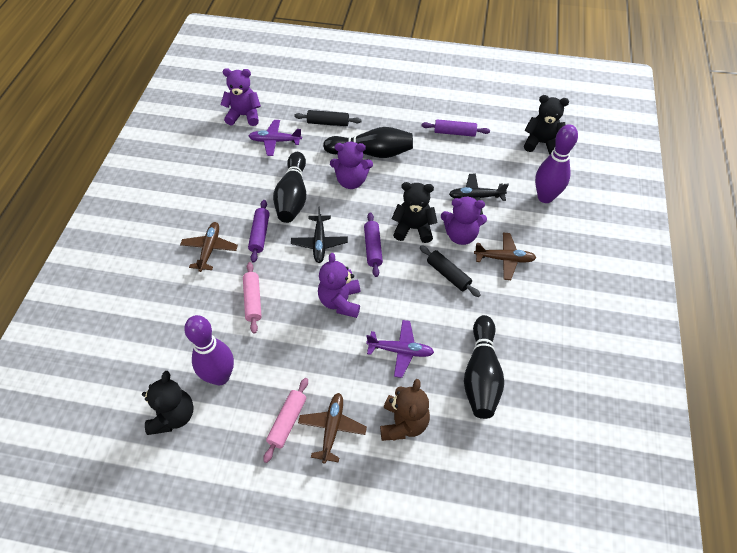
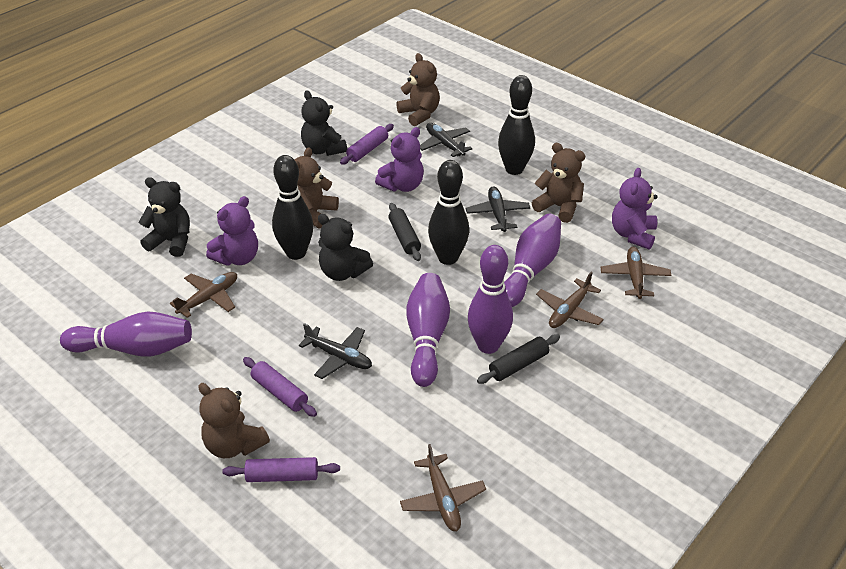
black plane: 2 -> 3
brown plane: 3 -> 4
brown teddy bear: 1 -> 4
pink rolling pin: 2 -> 0
purple bowling pin: 2 -> 4
purple plane: 2 -> 0
purple teddy bear: 4 -> 3

